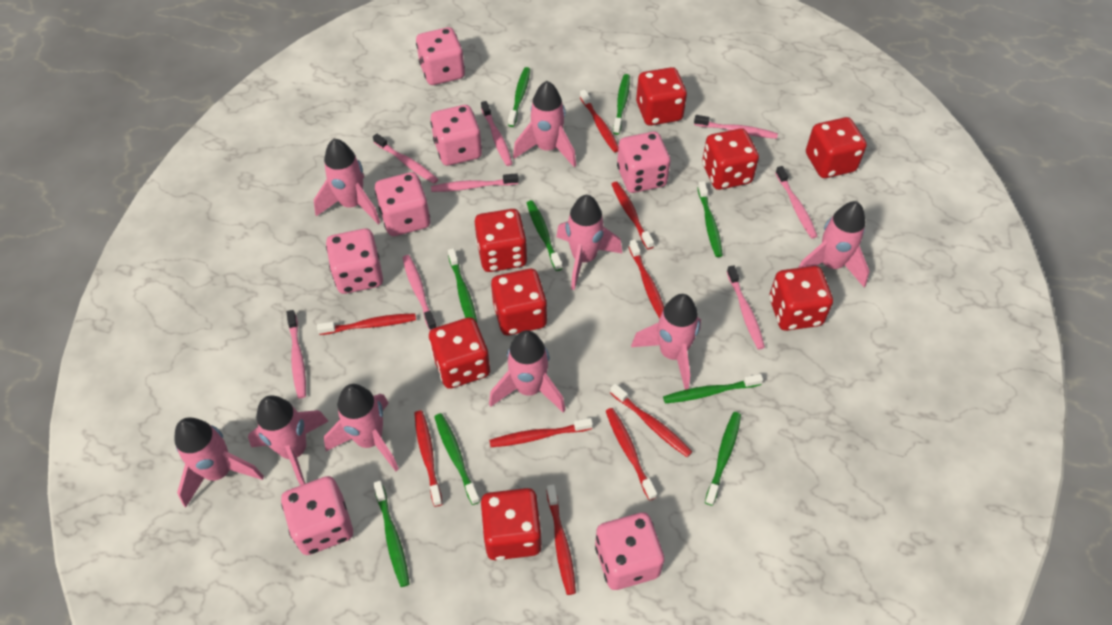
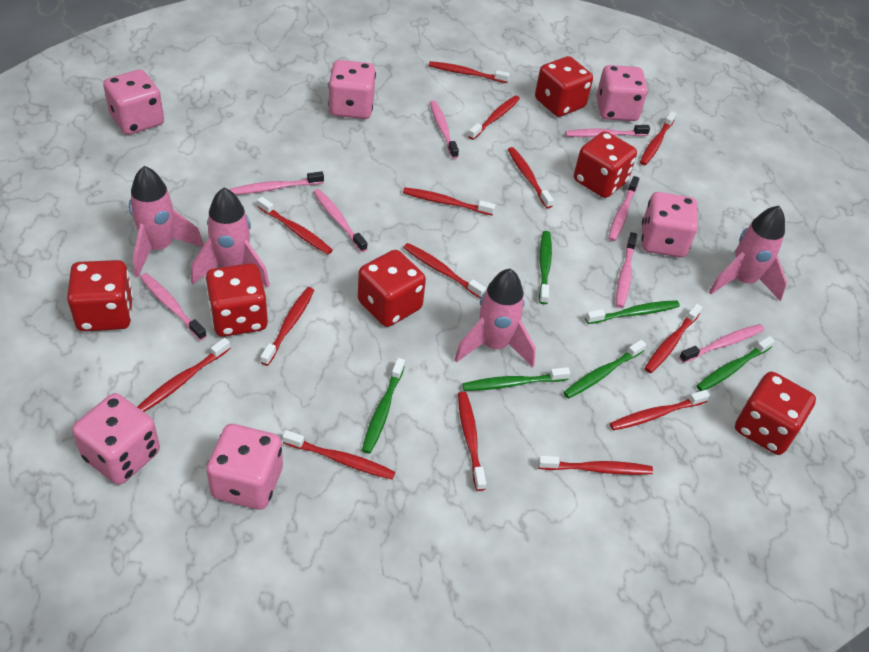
green toothbrush: 9 -> 6
pink dice: 7 -> 6
pink rocket: 9 -> 4
red dice: 8 -> 6
red toothbrush: 9 -> 14

